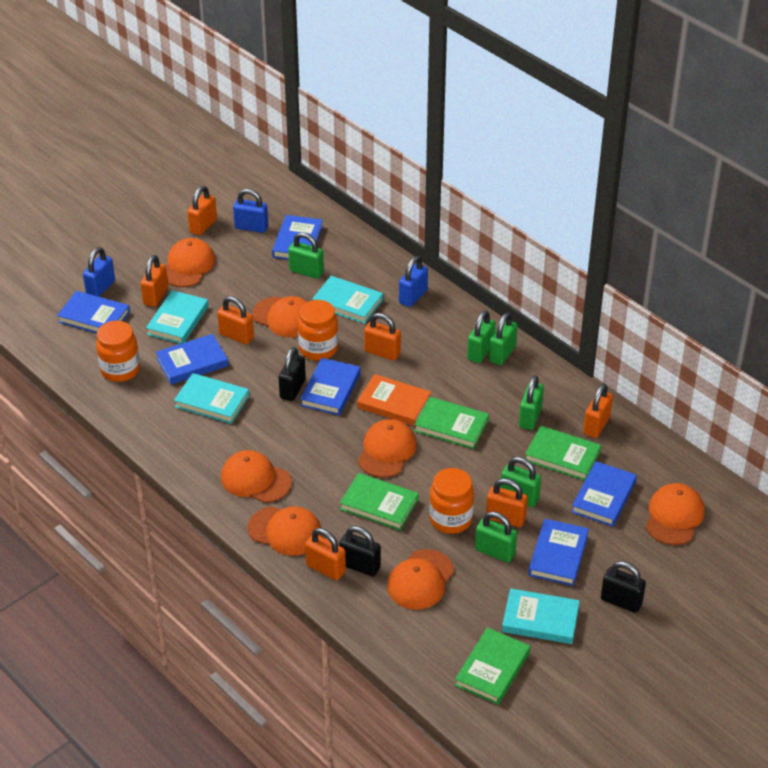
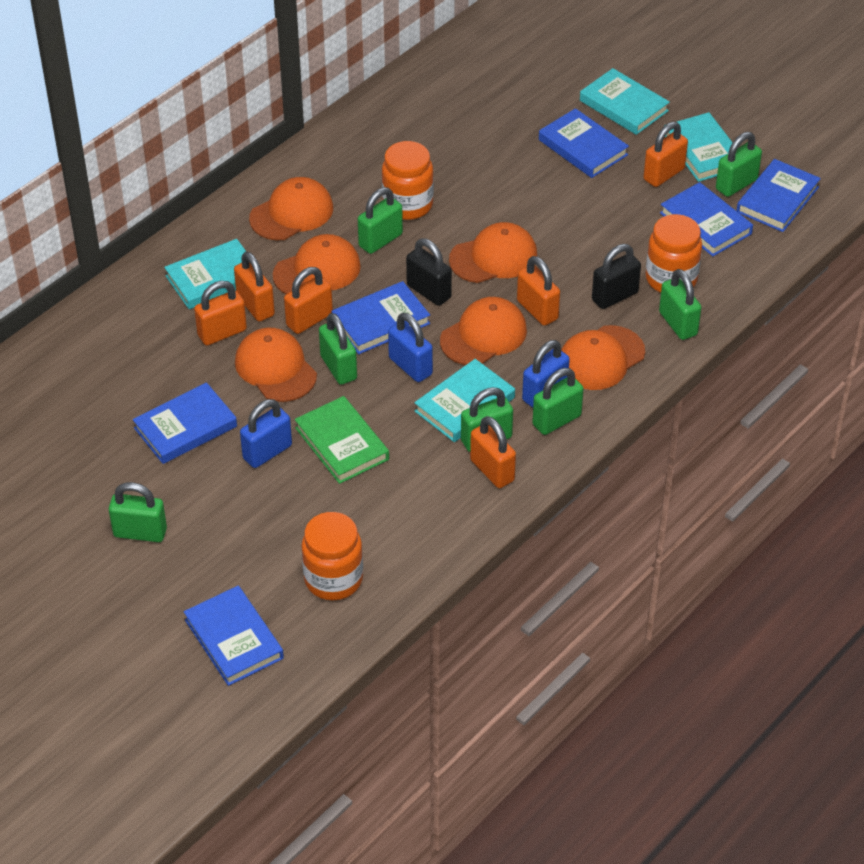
black padlock: 3 -> 2
green book: 4 -> 1
green padlock: 6 -> 7
orange book: 1 -> 0
orange cap: 7 -> 6
orange padlock: 7 -> 6

